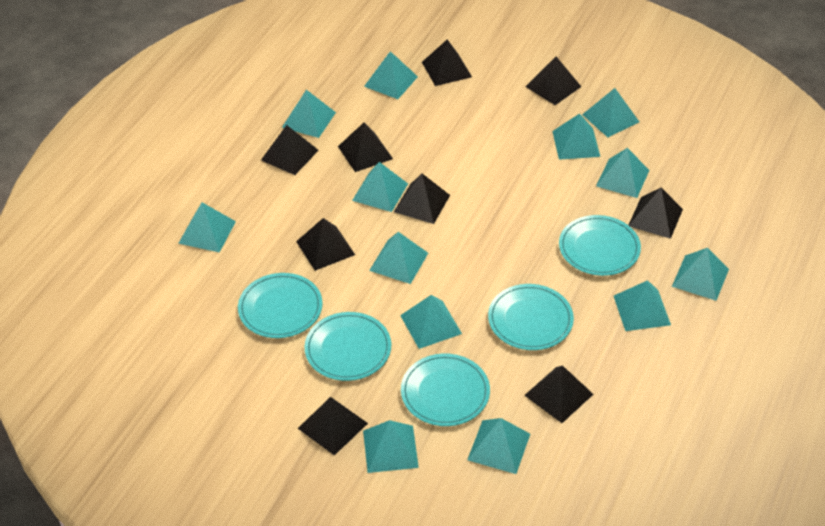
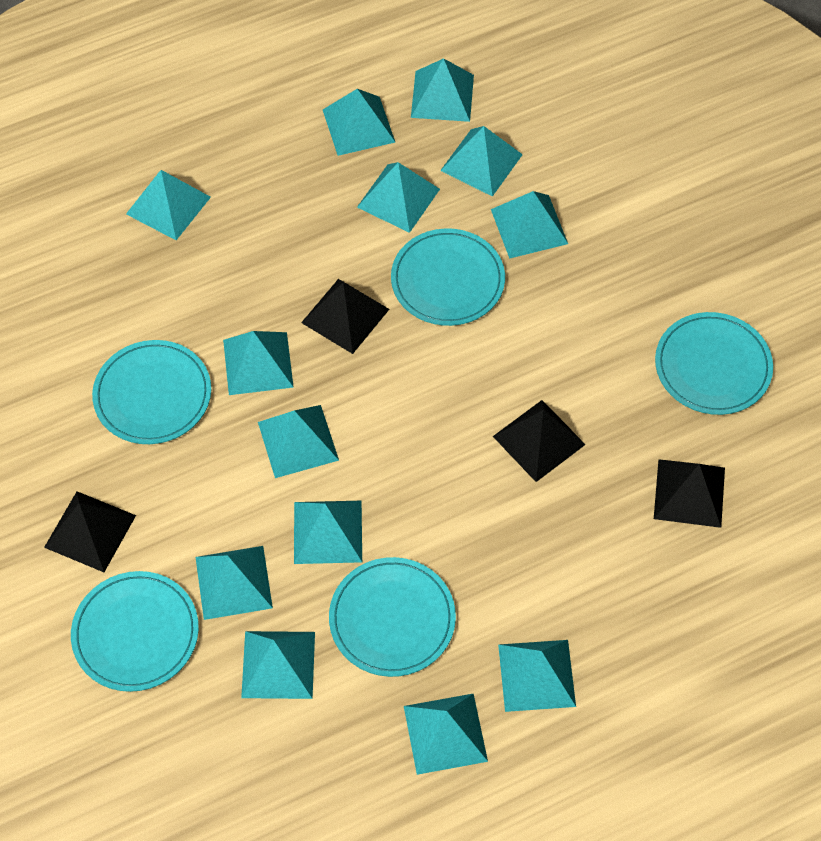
black pyramid: 9 -> 4

